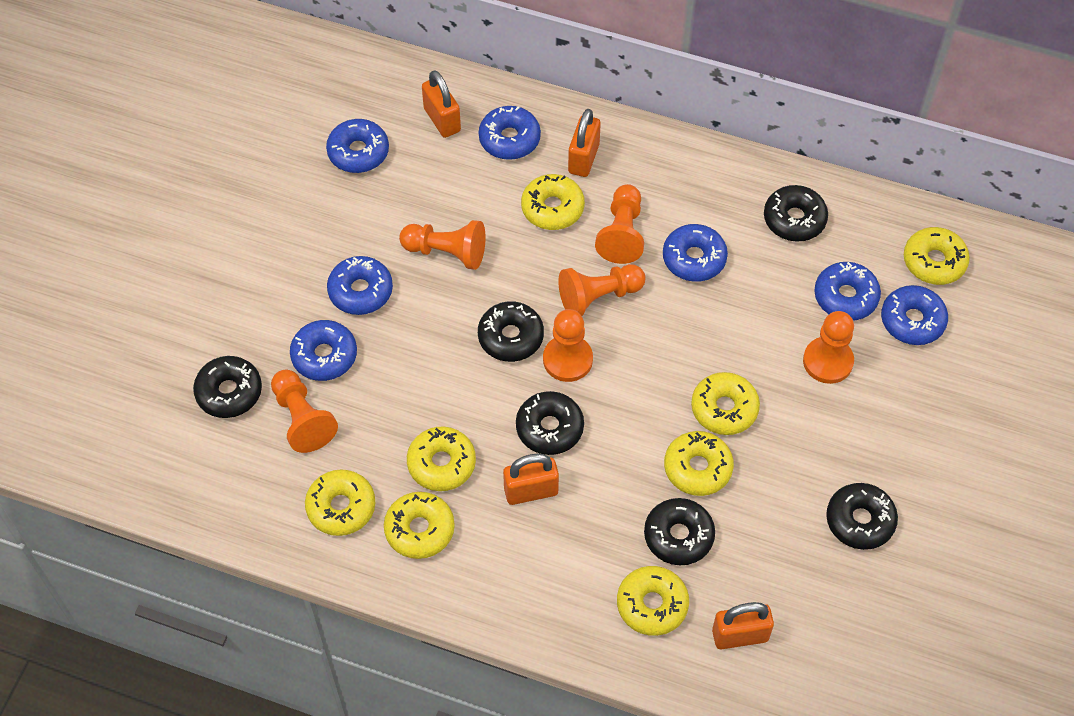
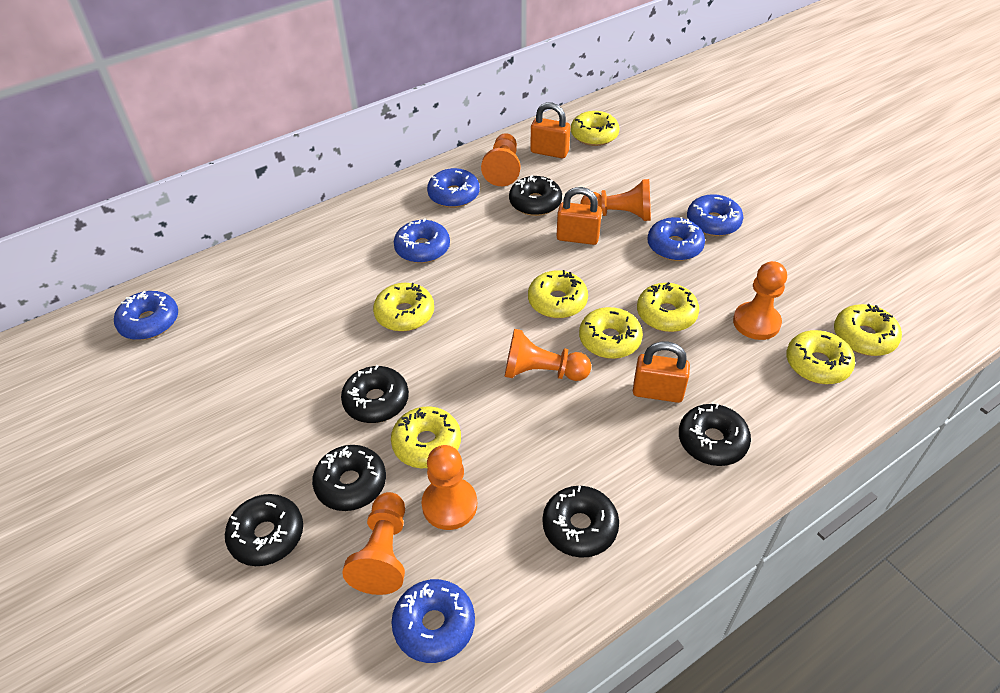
blue donut: 7 -> 6
orange padlock: 4 -> 3

